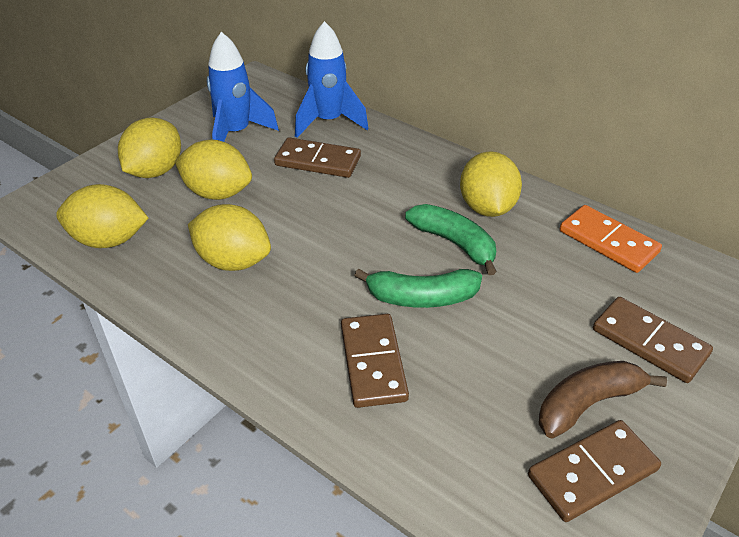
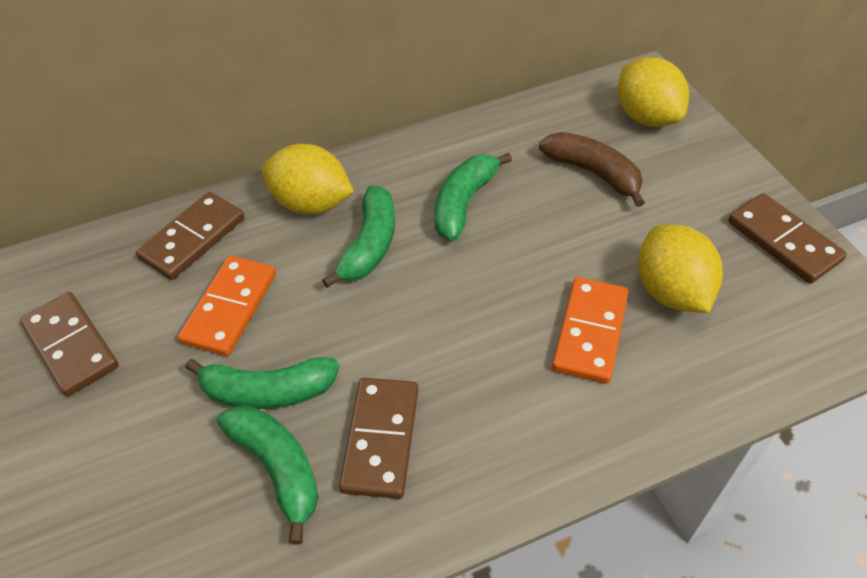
blue rocket: 2 -> 0
green banana: 2 -> 4
orange domino: 1 -> 2
yellow lemon: 5 -> 3

